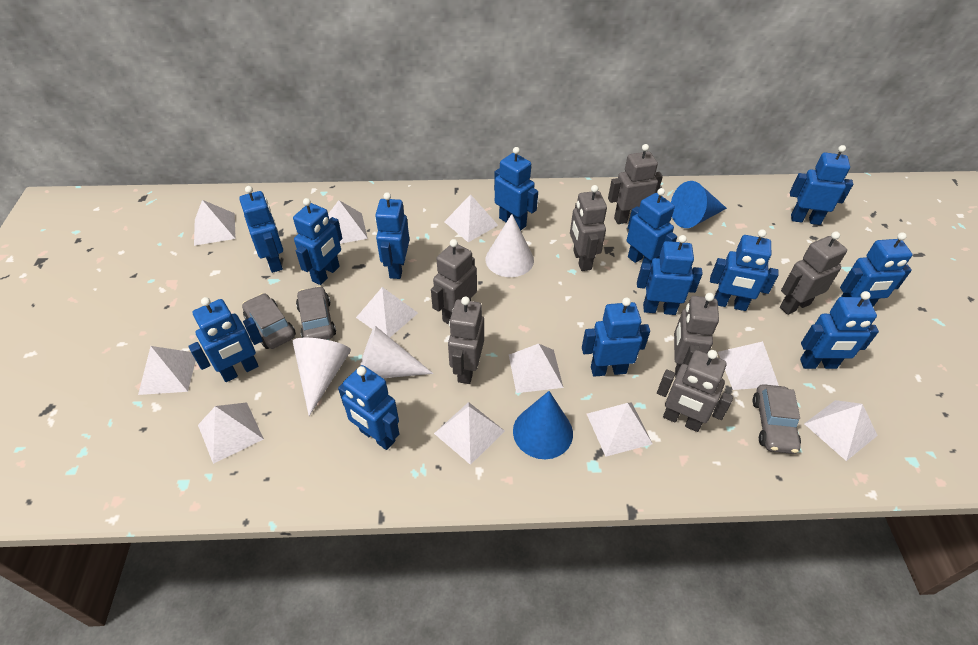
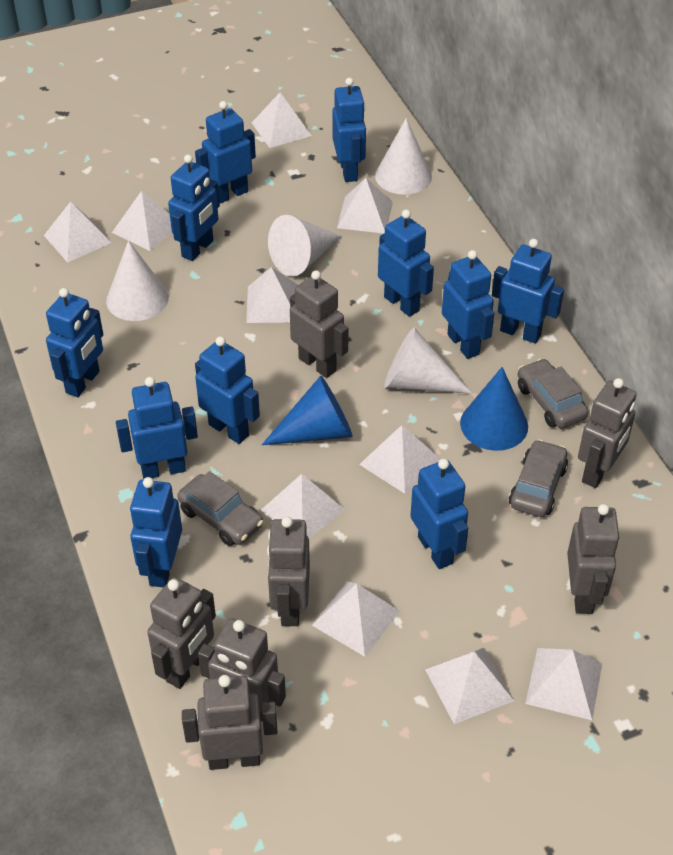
blue robot: 13 -> 11
white cone: 3 -> 4
white pyramid: 11 -> 10

